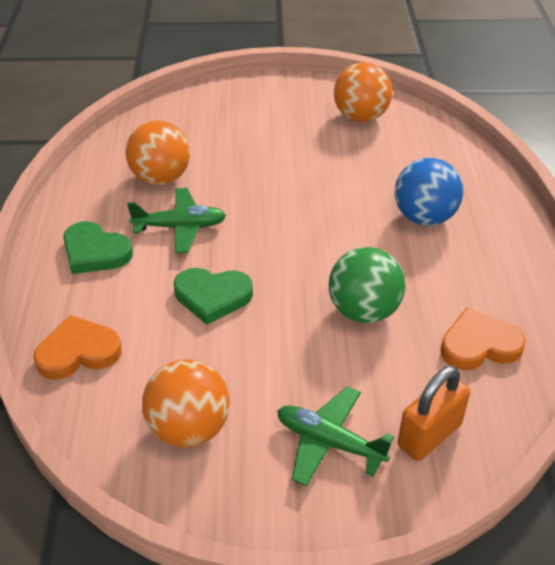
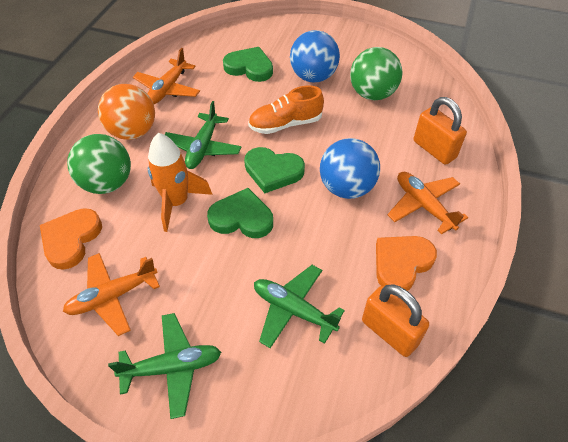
blue ball: 1 -> 2
green ball: 1 -> 2
green heart: 2 -> 3
green plane: 2 -> 3
orange ball: 3 -> 1
orange padlock: 1 -> 2
orange plane: 0 -> 3
orange rocket: 0 -> 1
orange shoe: 0 -> 1

